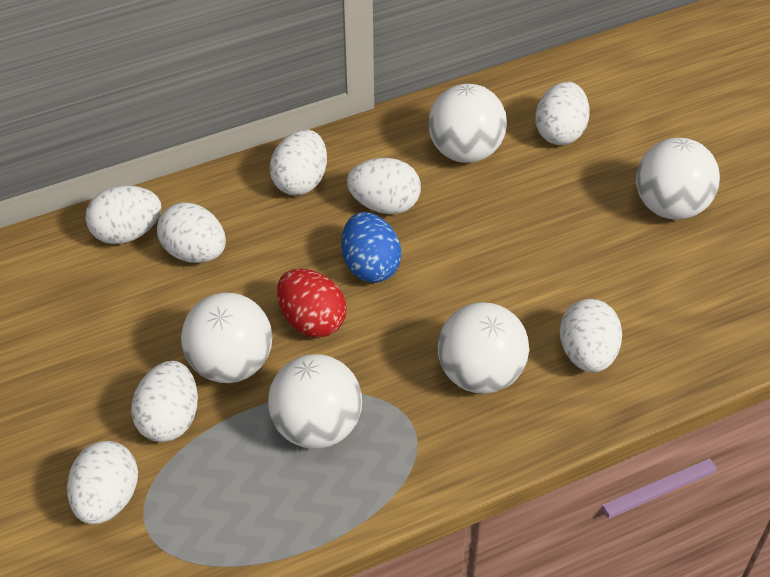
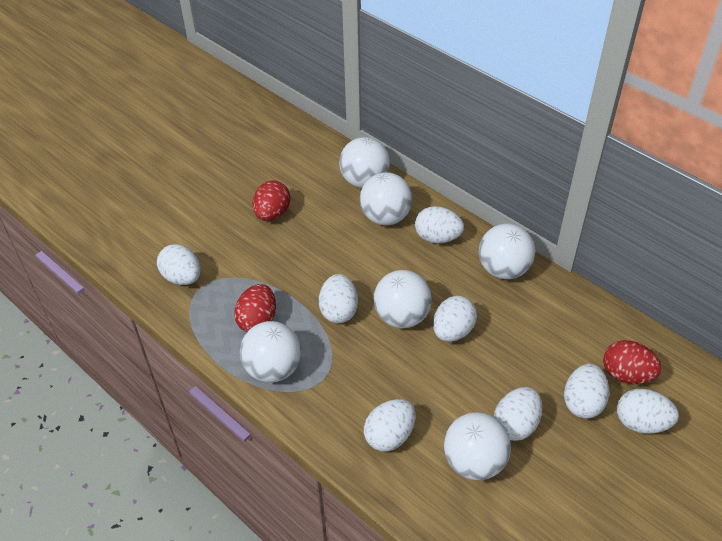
blue egg: 1 -> 0
red egg: 1 -> 3
white ball: 5 -> 6

